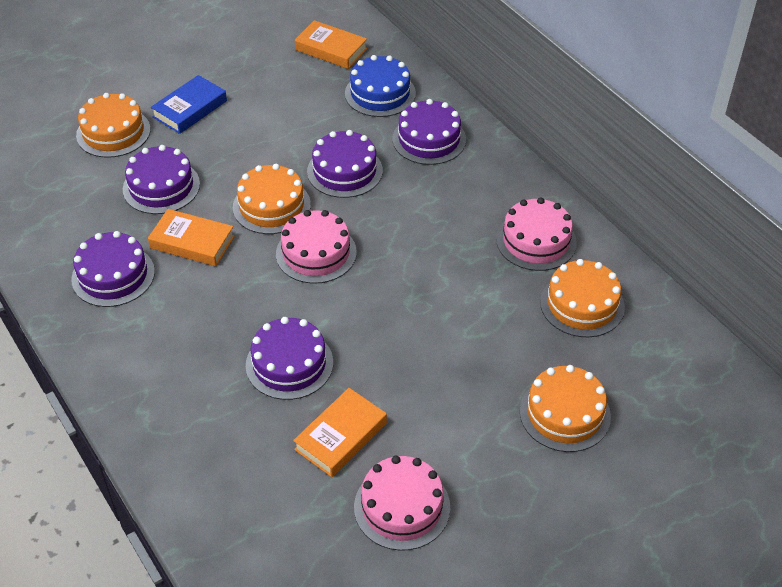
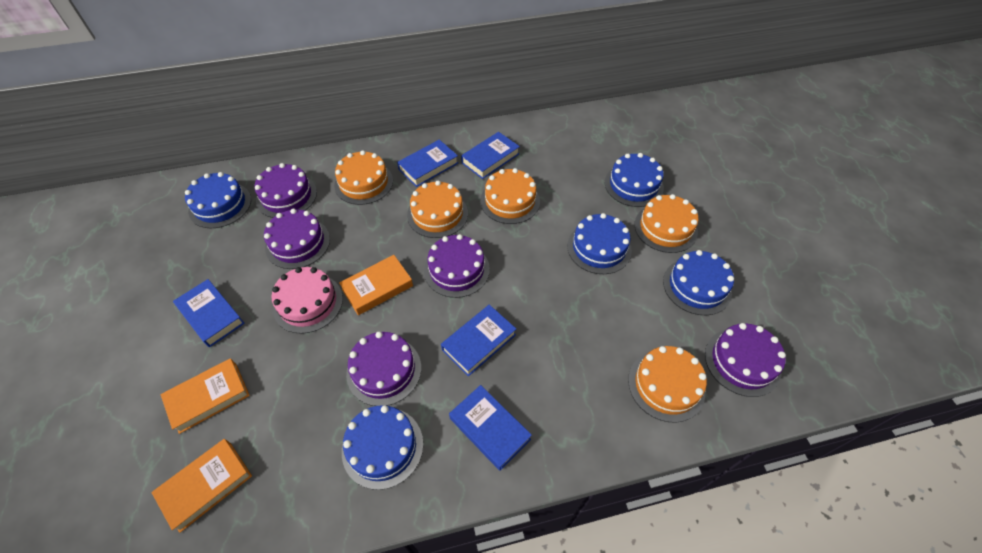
blue book: 1 -> 5
blue cake: 1 -> 5
orange cake: 4 -> 5
pink cake: 3 -> 1

